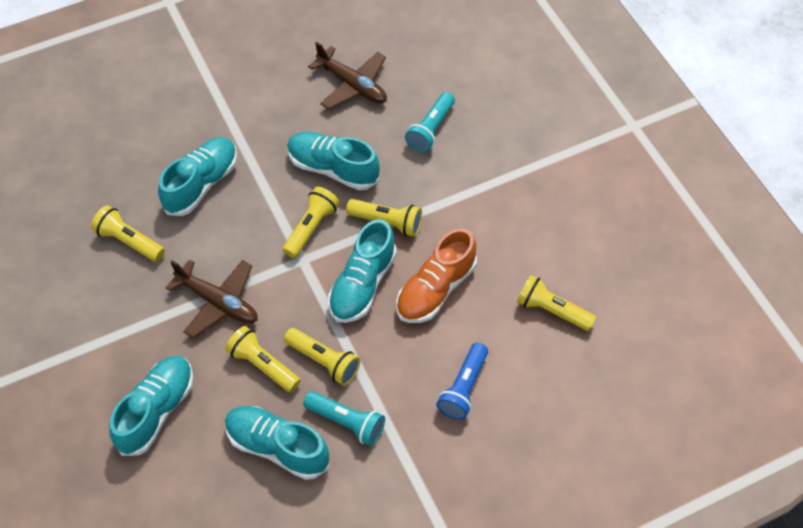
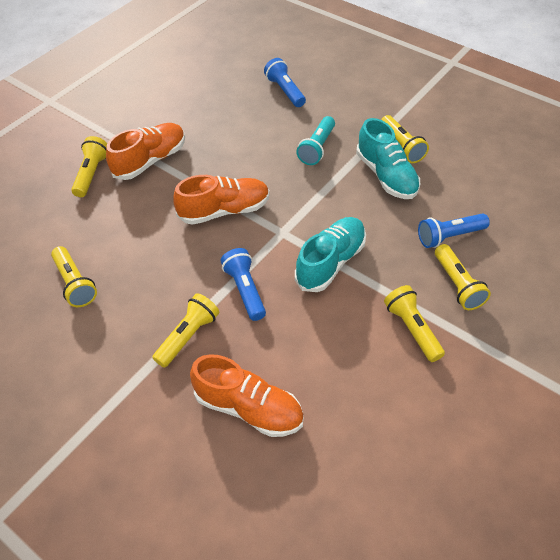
blue flashlight: 1 -> 3
brown plane: 2 -> 0
orange shoe: 1 -> 3
turquoise flashlight: 2 -> 1
turquoise shoe: 5 -> 2

